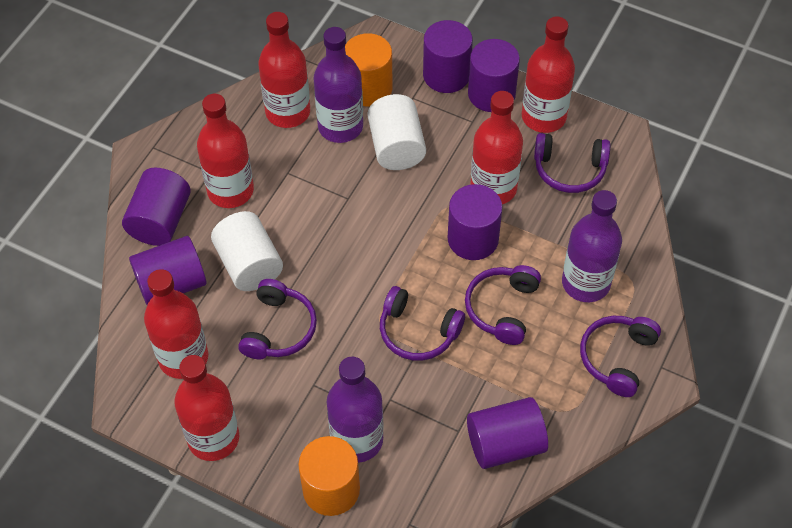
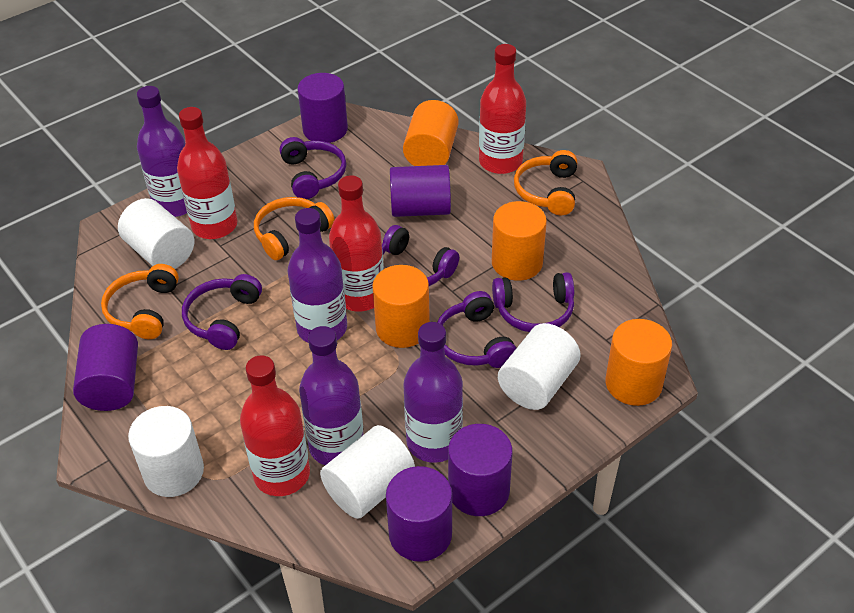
orange cylinder: 2 -> 4
orange headphones: 0 -> 3
purple bottle: 3 -> 4
purple cylinder: 6 -> 5
red bottle: 6 -> 4
white cylinder: 2 -> 4

